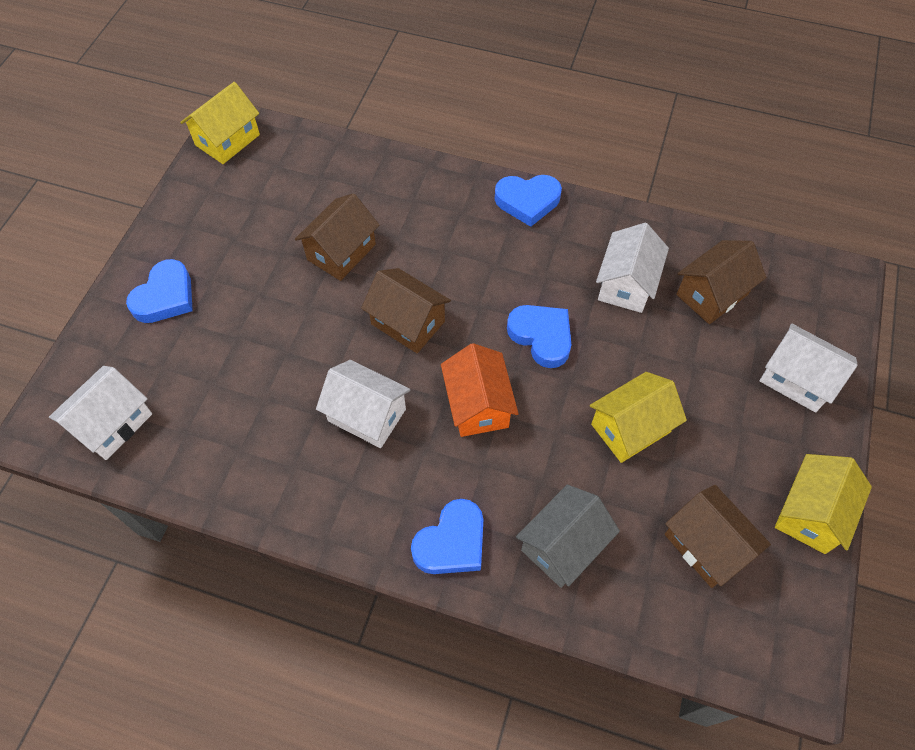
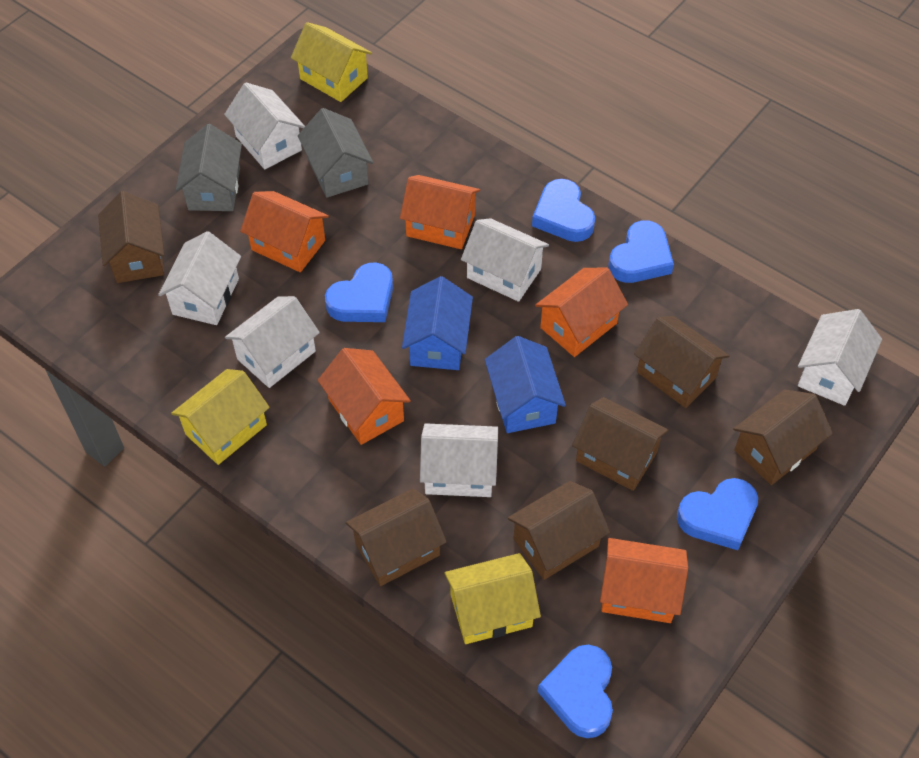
blue heart: 4 -> 5
blue house: 0 -> 2
brown house: 4 -> 6
grey house: 1 -> 2
orange house: 1 -> 5
white house: 4 -> 6

